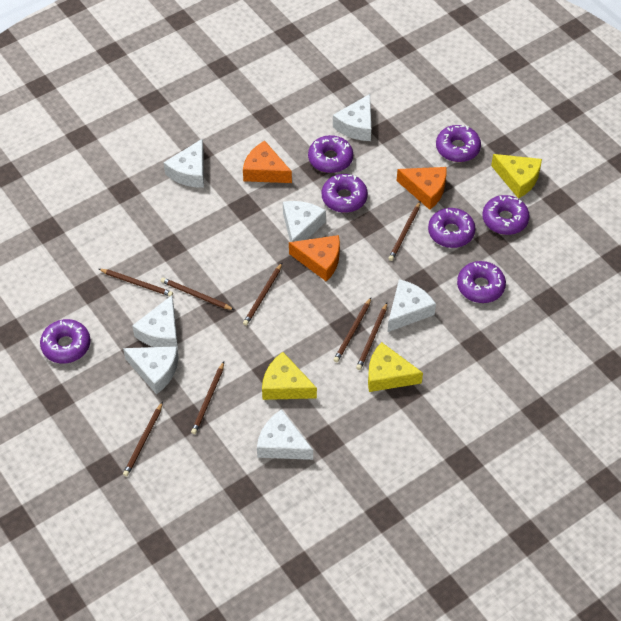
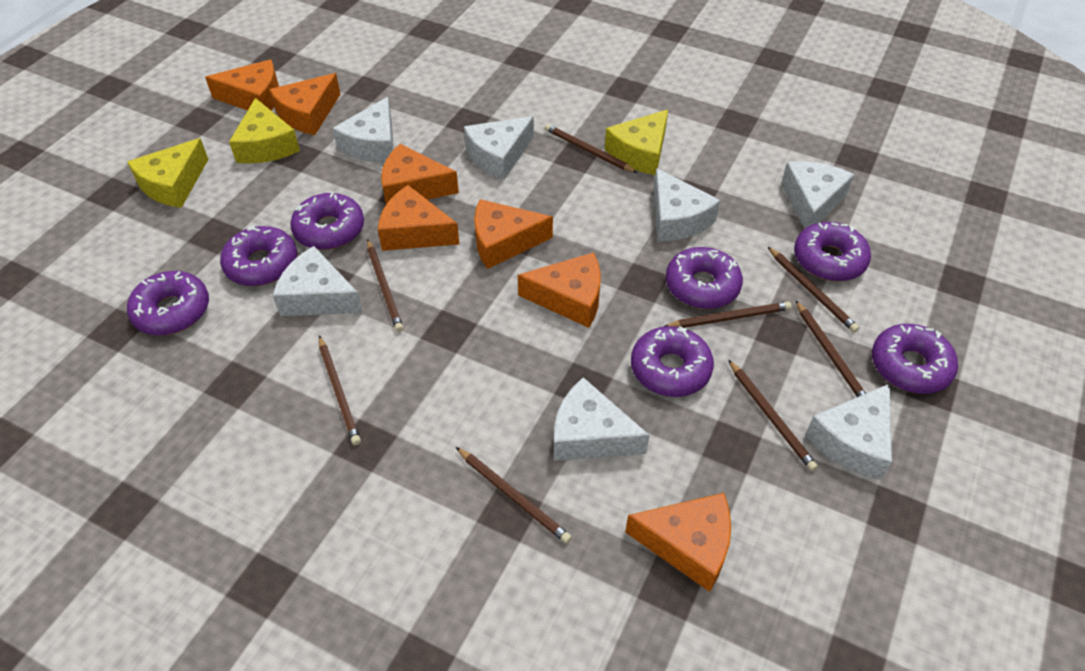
orange cheese: 3 -> 7

